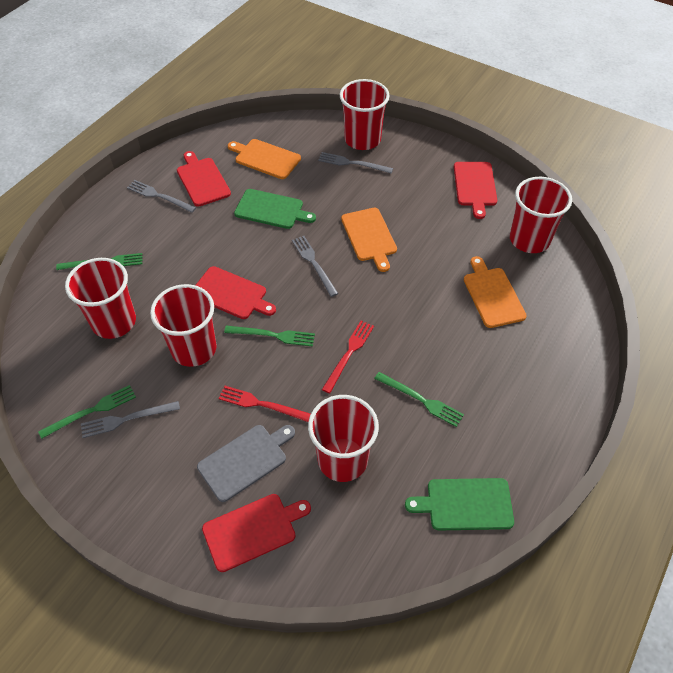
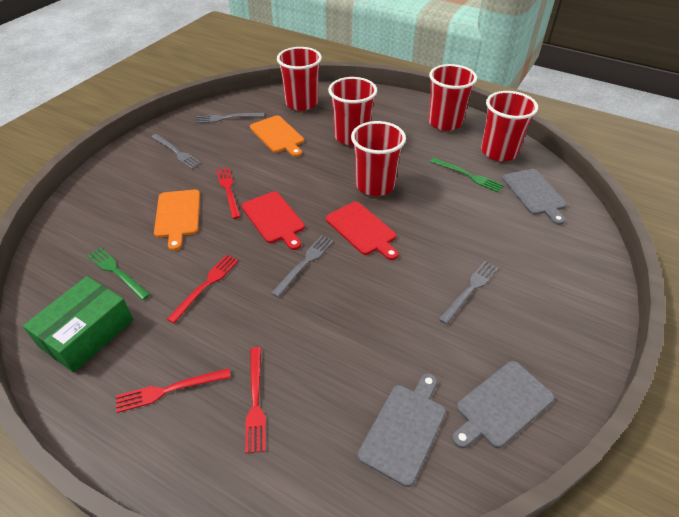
green box: 0 -> 1
green cutting board: 2 -> 0
green fork: 4 -> 2
grey cutting board: 1 -> 3
orange cutting board: 3 -> 2
red cutting board: 4 -> 2
red fork: 2 -> 4

